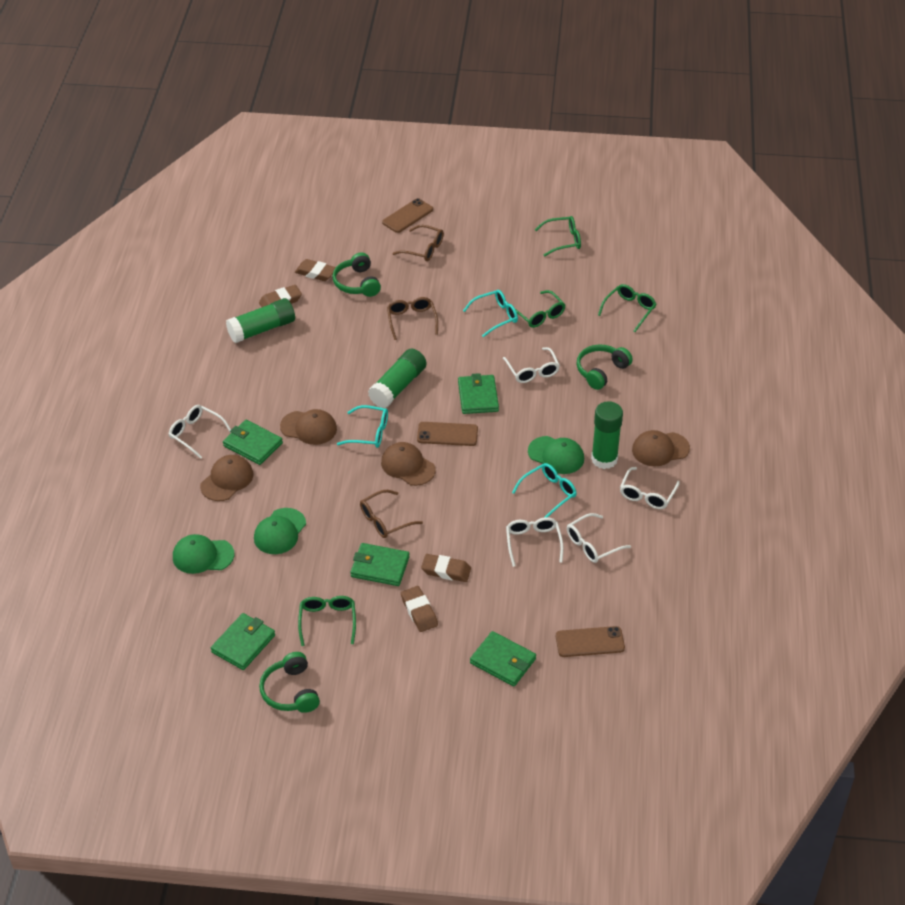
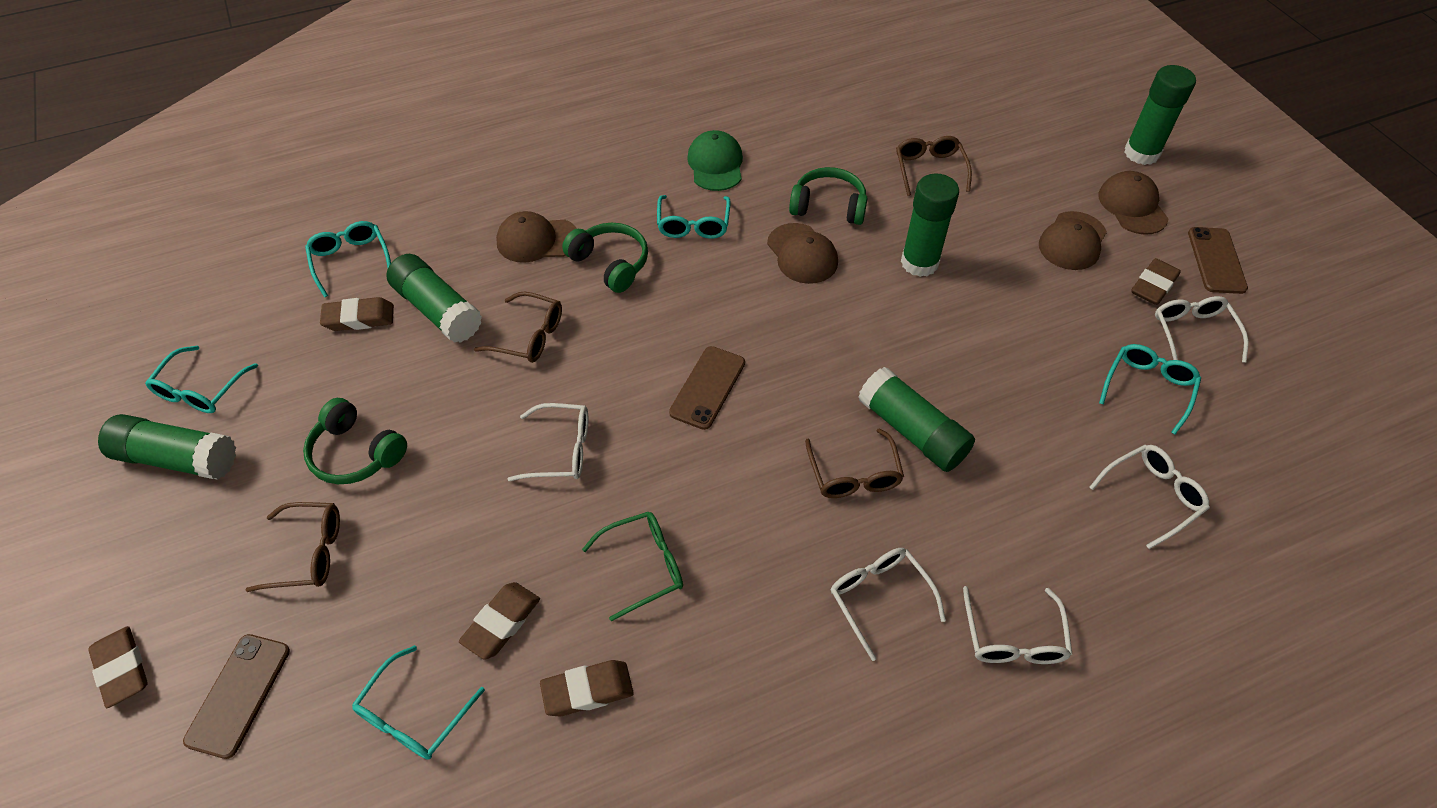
brown eraser: 4 -> 5
brown glasses: 3 -> 4
green cap: 3 -> 1
green glasses: 4 -> 1
green glue stick: 3 -> 5
green wallet: 5 -> 0
turquoise glasses: 3 -> 5

